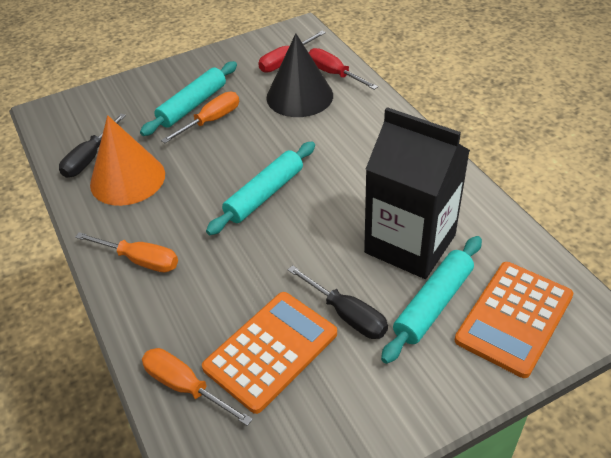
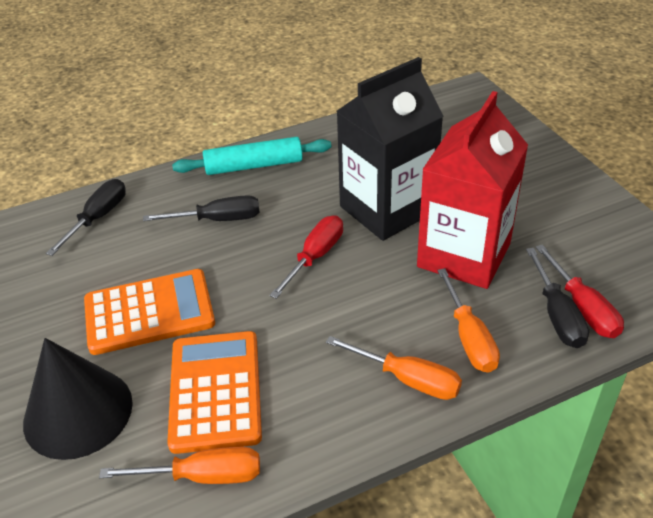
black screwdriver: 2 -> 3
orange cone: 1 -> 0
red carton: 0 -> 1
turquoise rolling pin: 3 -> 1

